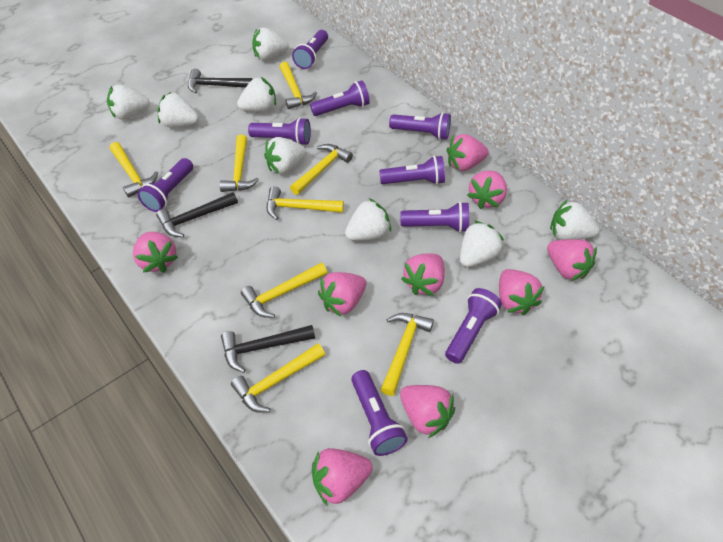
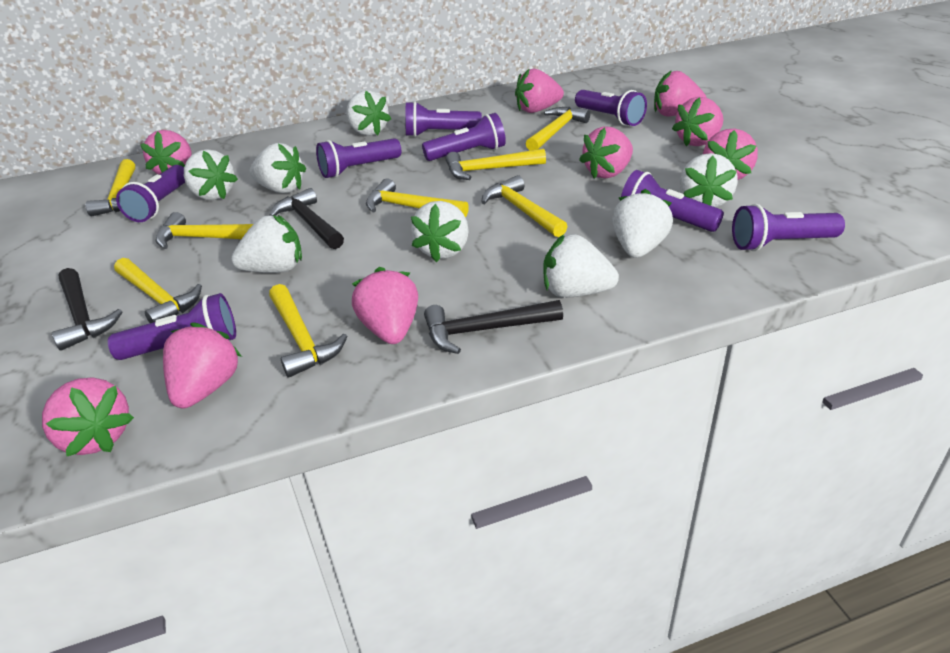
purple flashlight: 9 -> 8

